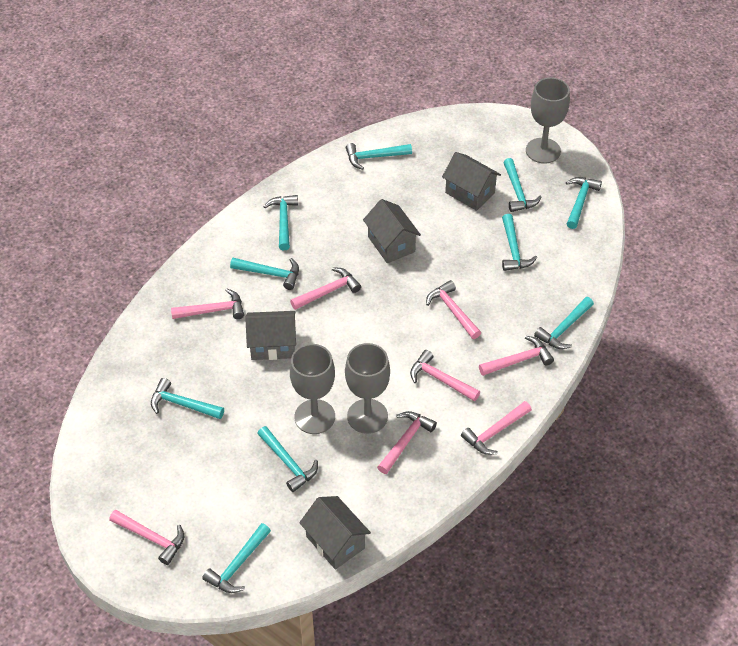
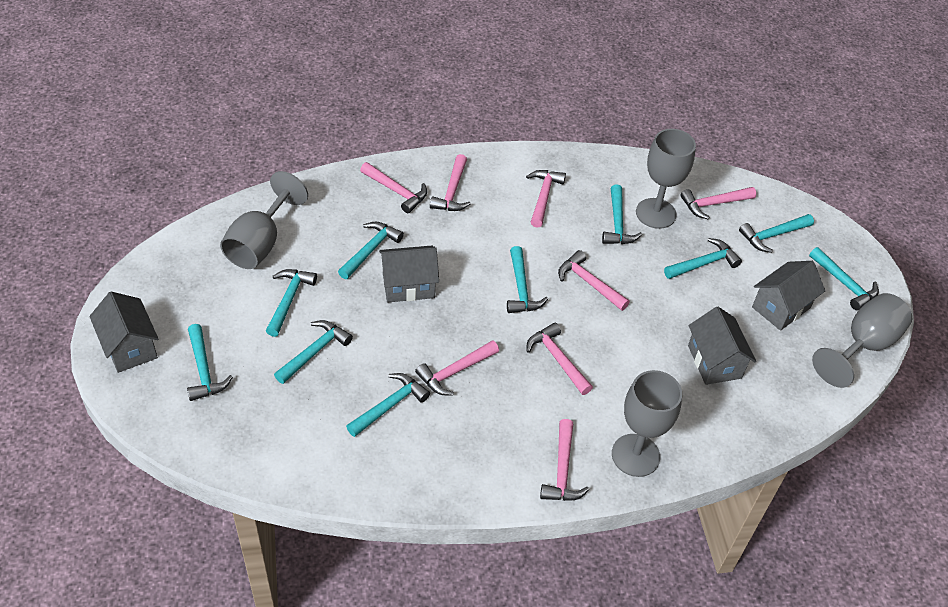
grey goblet: 3 -> 4

